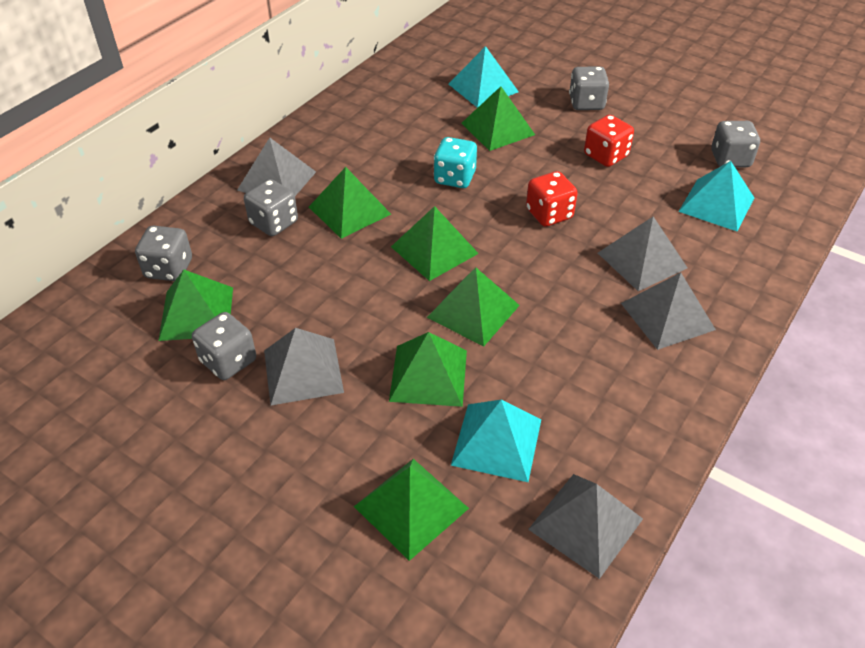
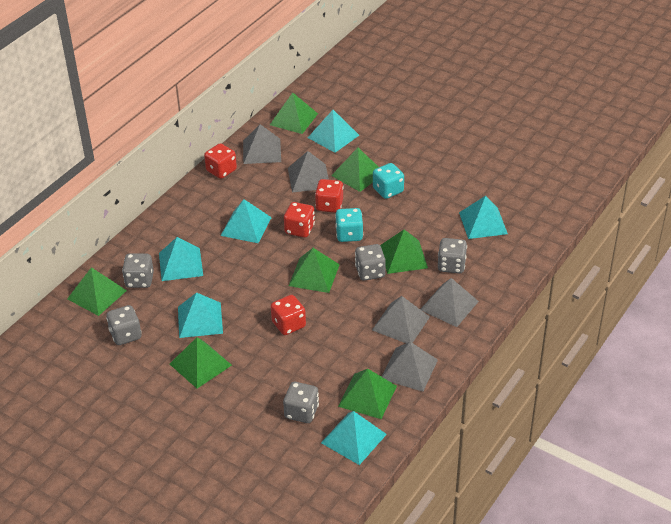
red dice: 2 -> 4
turquoise dice: 1 -> 2
turquoise pyramid: 3 -> 6

